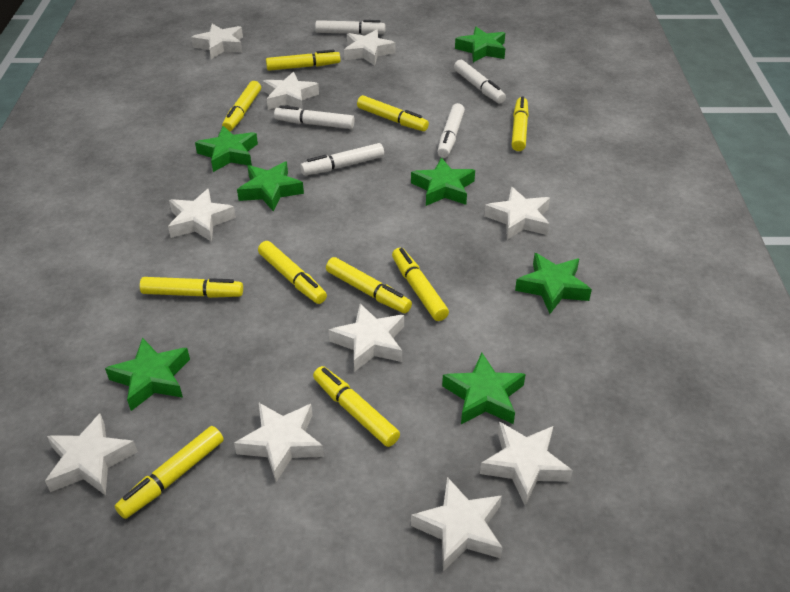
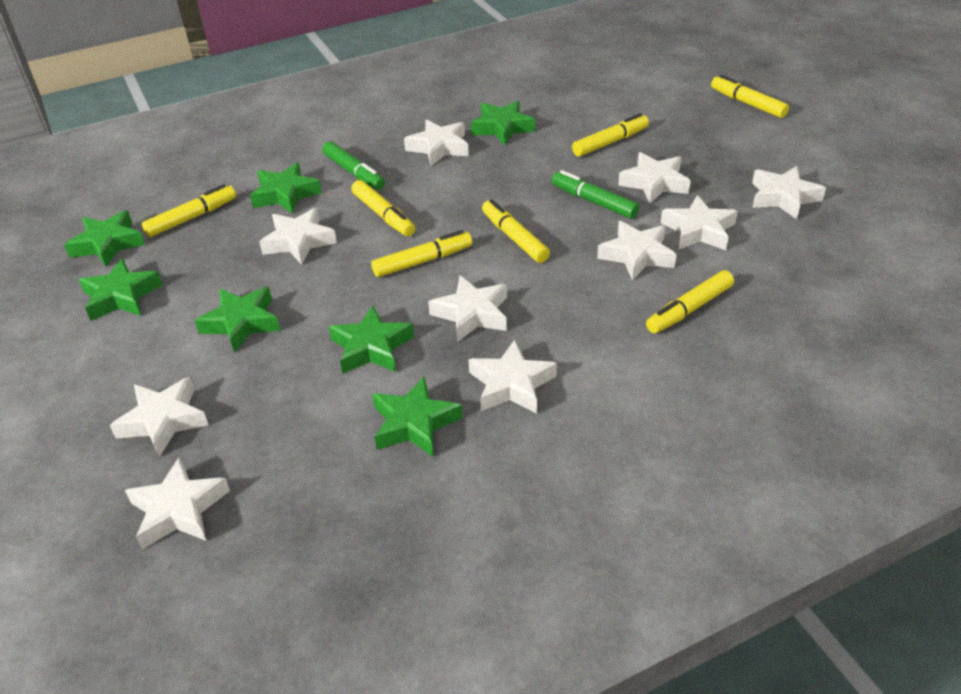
green marker: 0 -> 2
white marker: 5 -> 0
yellow marker: 10 -> 7

